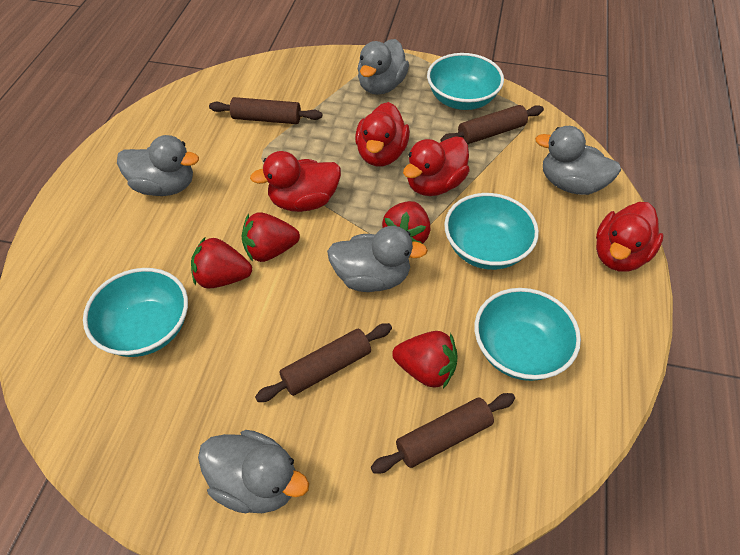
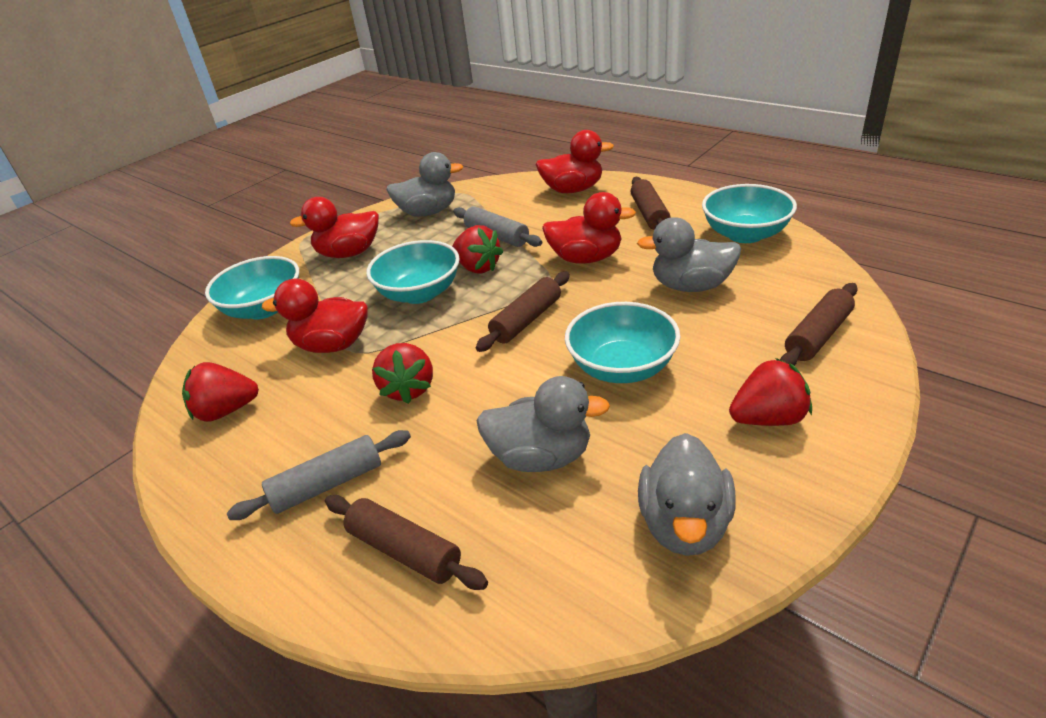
grey duck: 5 -> 4
grey rolling pin: 0 -> 2

